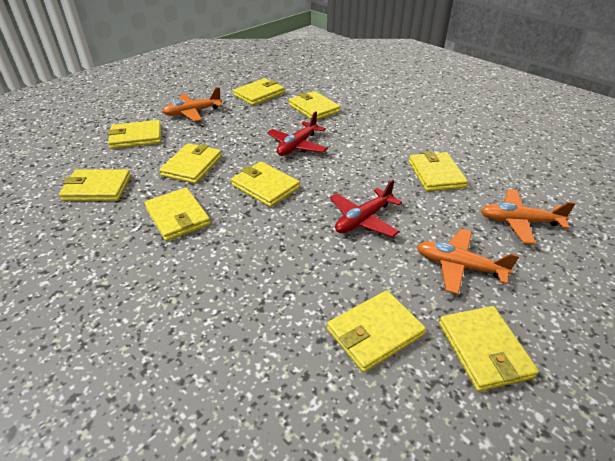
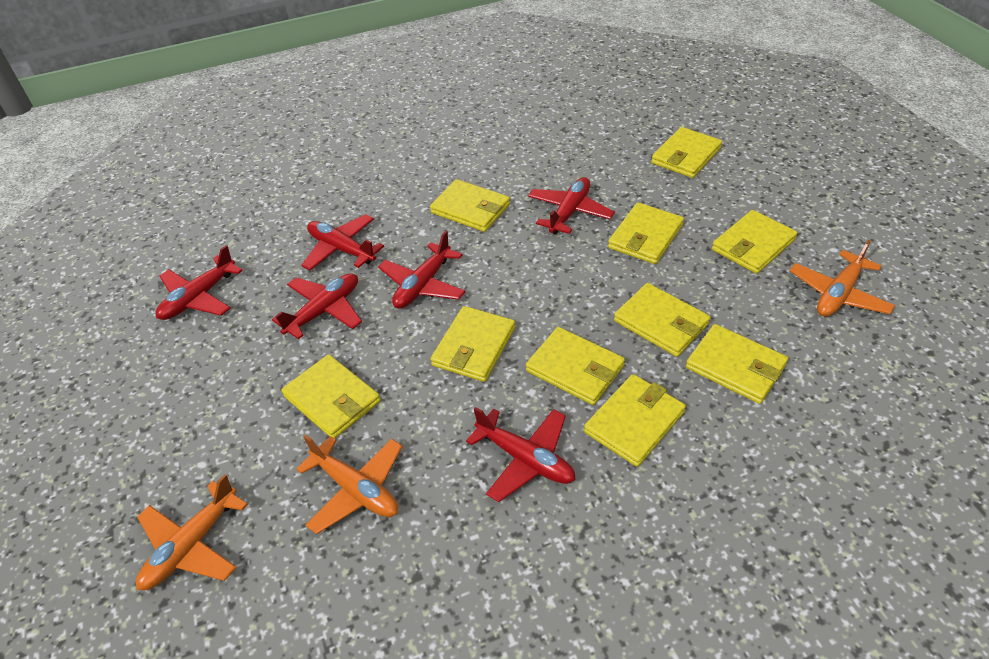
red plane: 2 -> 6

